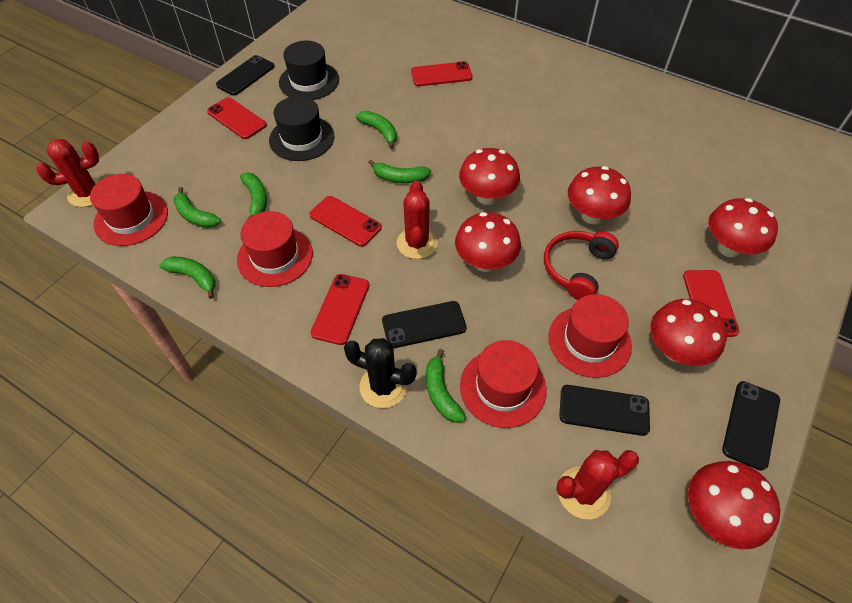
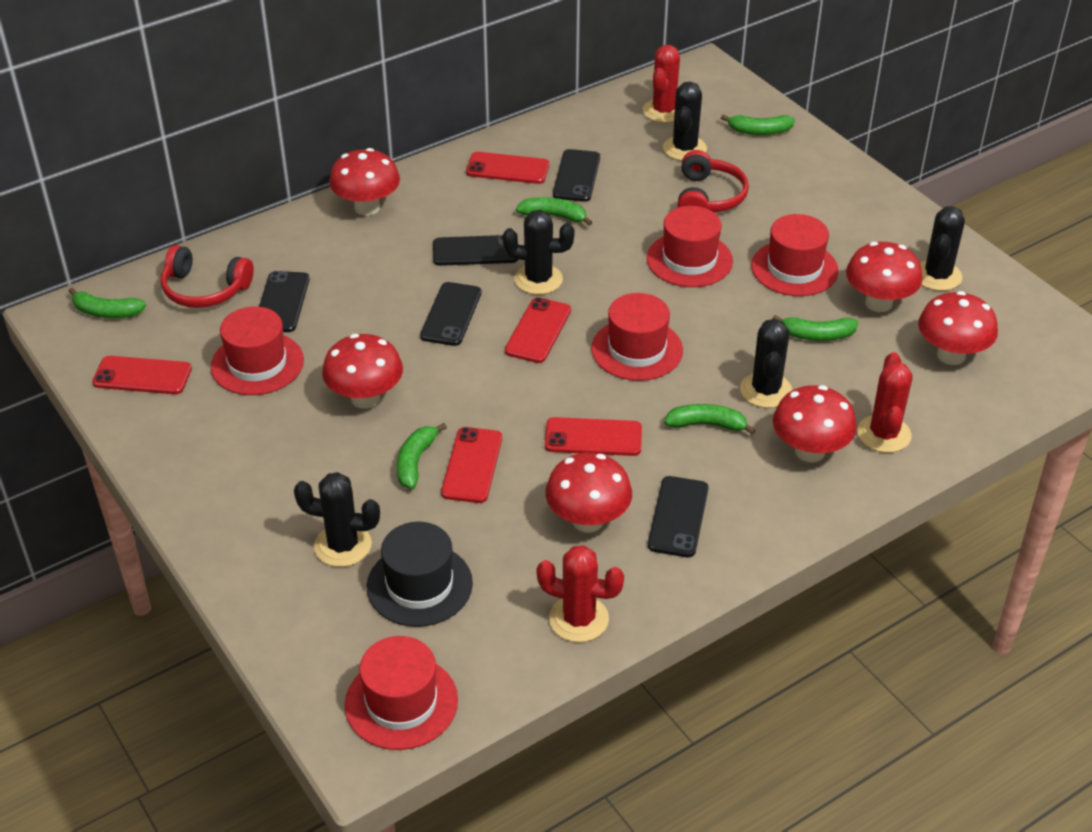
black cactus: 1 -> 5
black hat: 2 -> 1
black phone: 4 -> 5
red hat: 4 -> 5
red headphones: 1 -> 2

